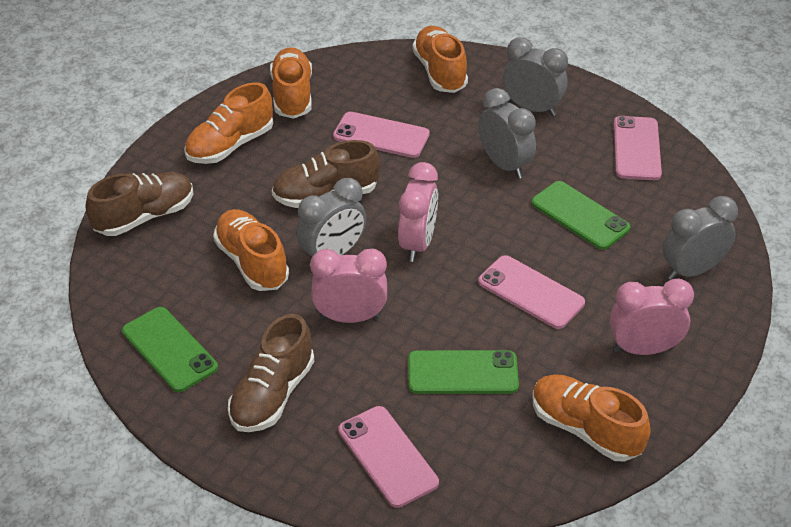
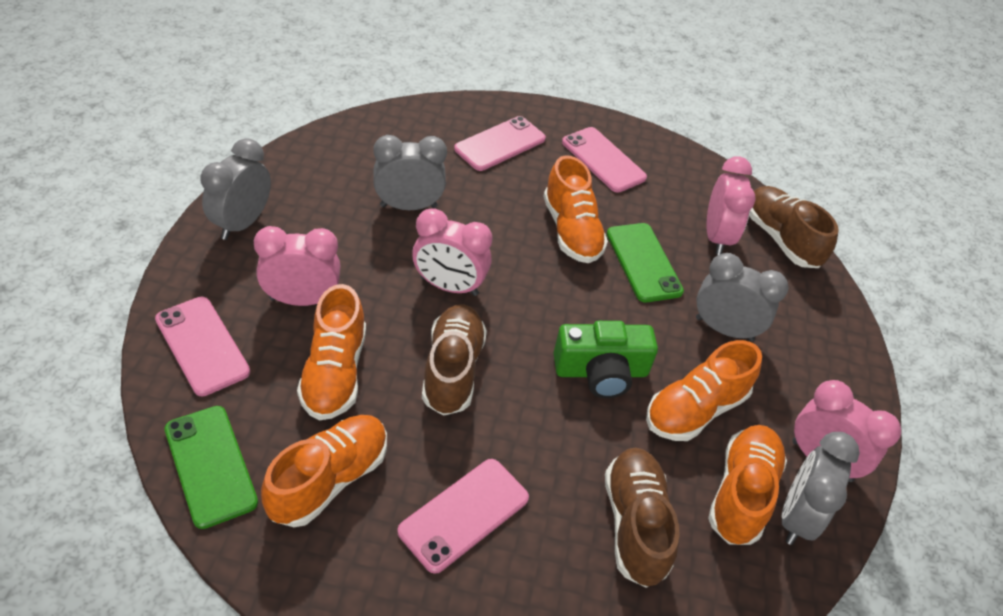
green camera: 0 -> 1
green phone: 3 -> 2
pink clock: 3 -> 4

